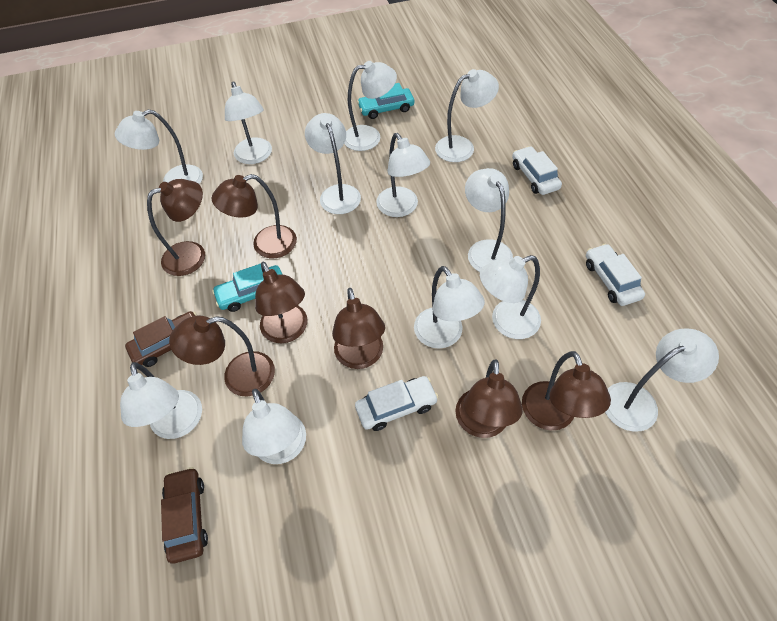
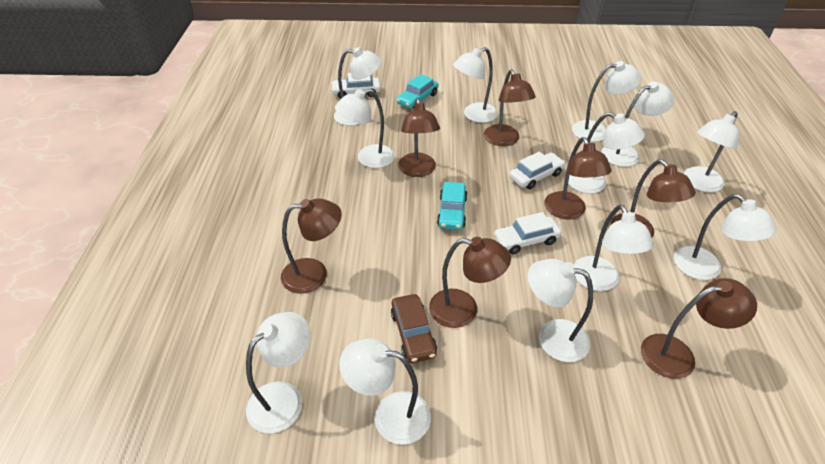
brown car: 2 -> 1

